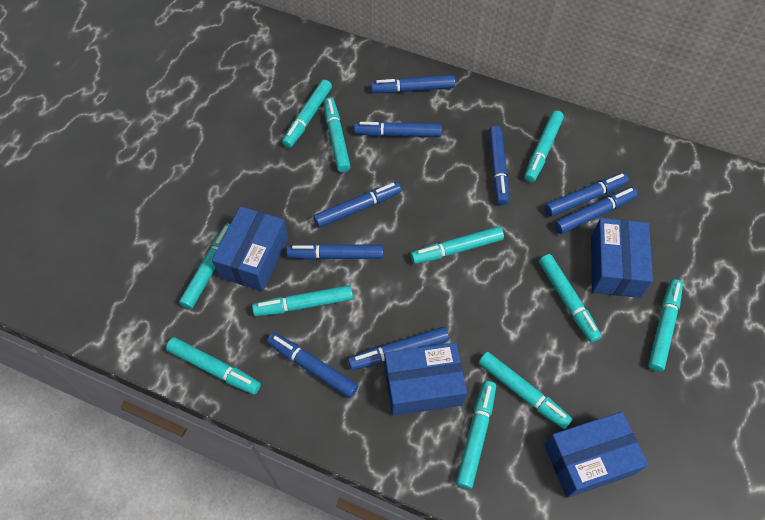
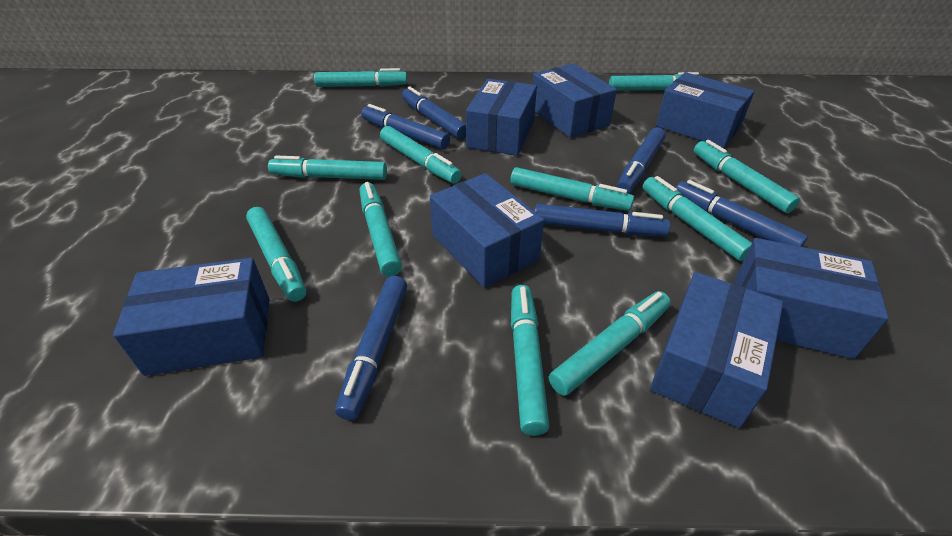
blue box: 4 -> 7
blue marker: 9 -> 6

